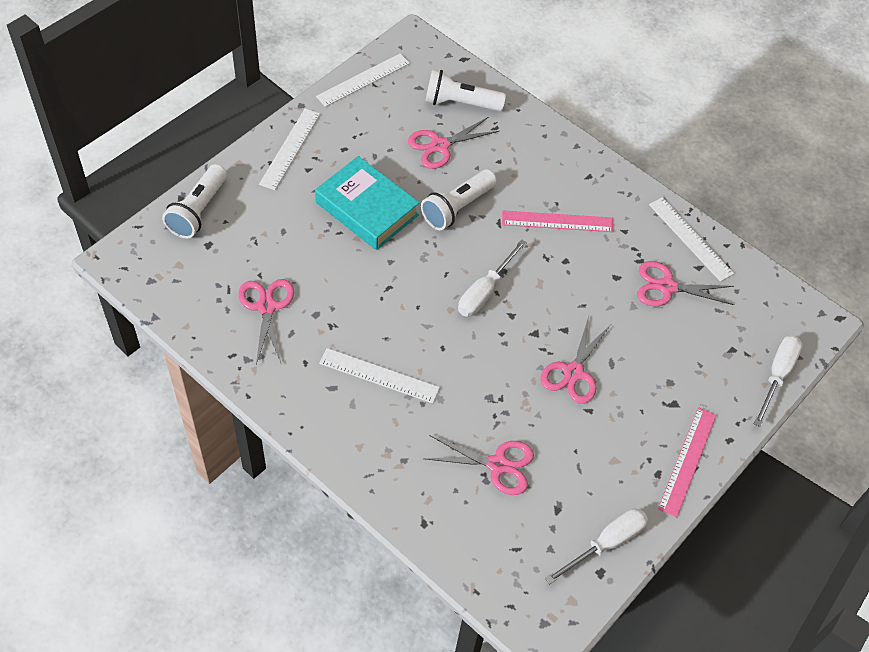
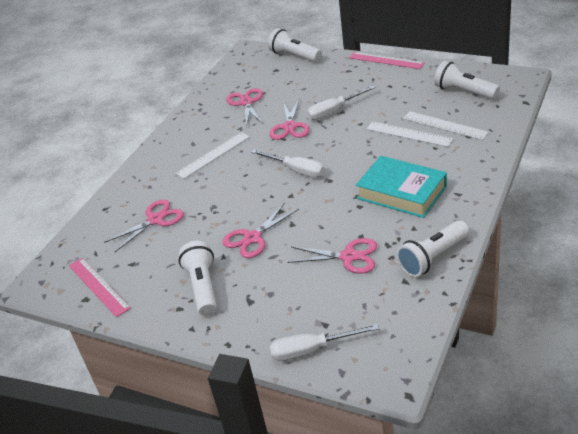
white flashlight: 3 -> 4
white ruler: 4 -> 3

